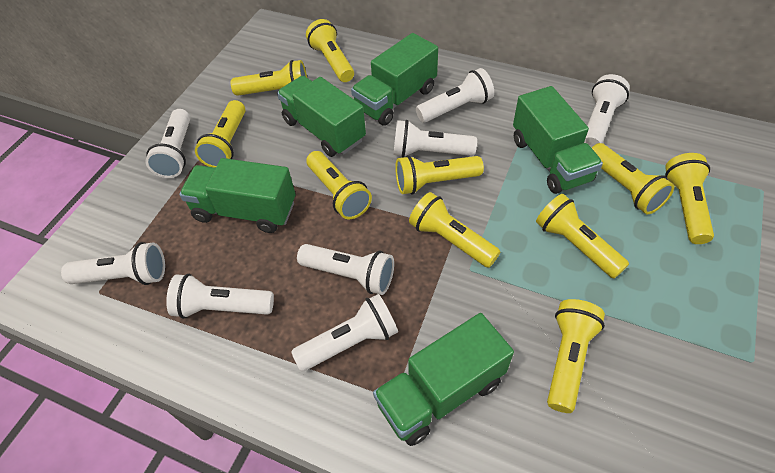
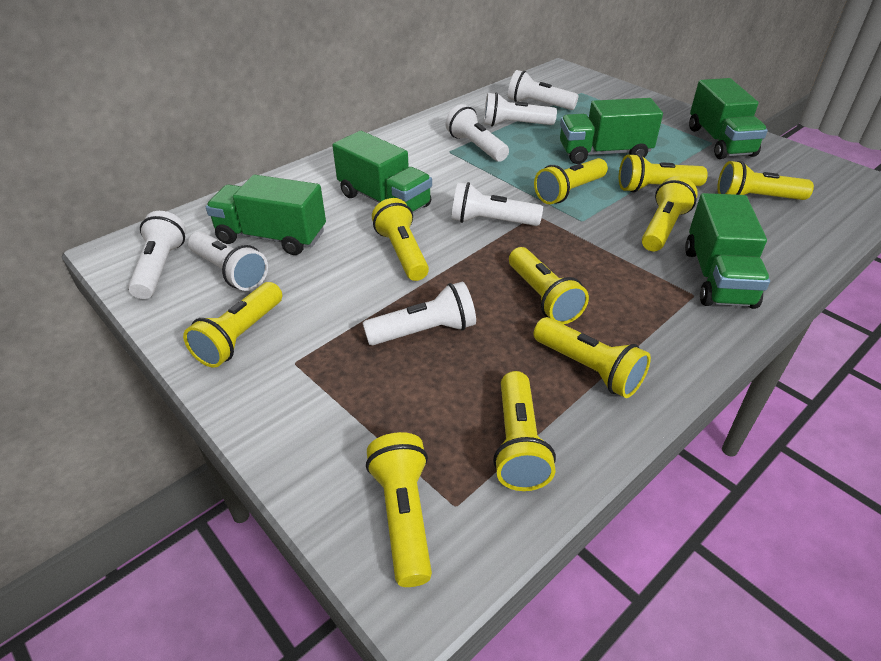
white flashlight: 8 -> 7

